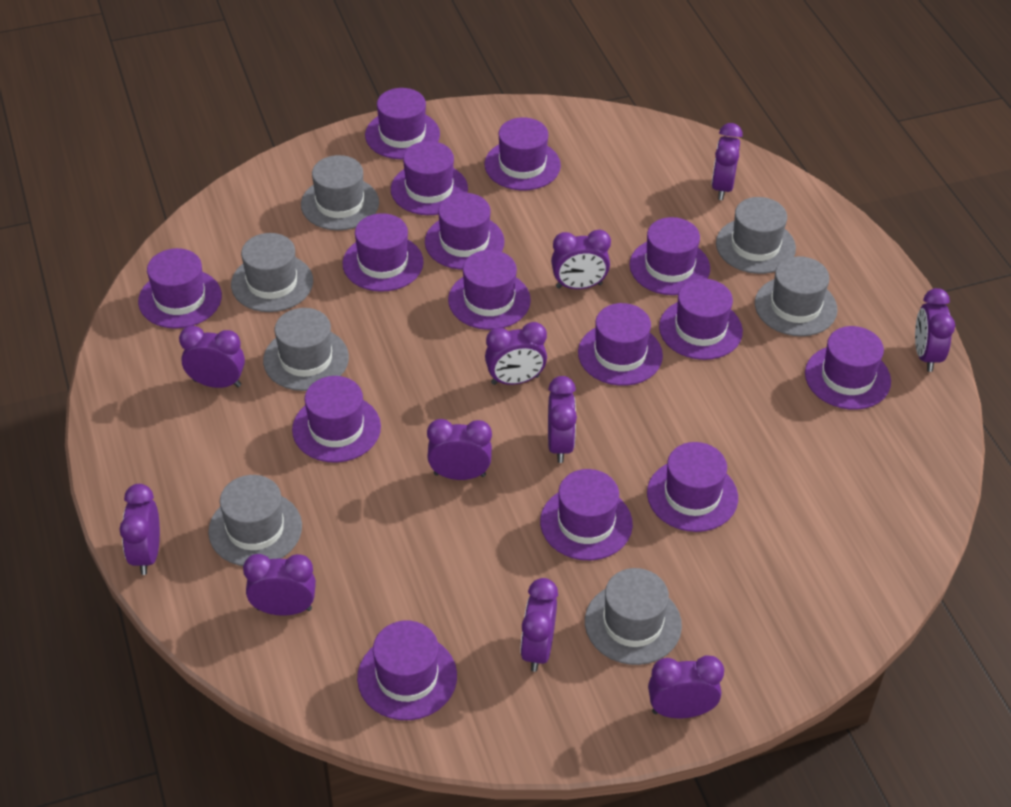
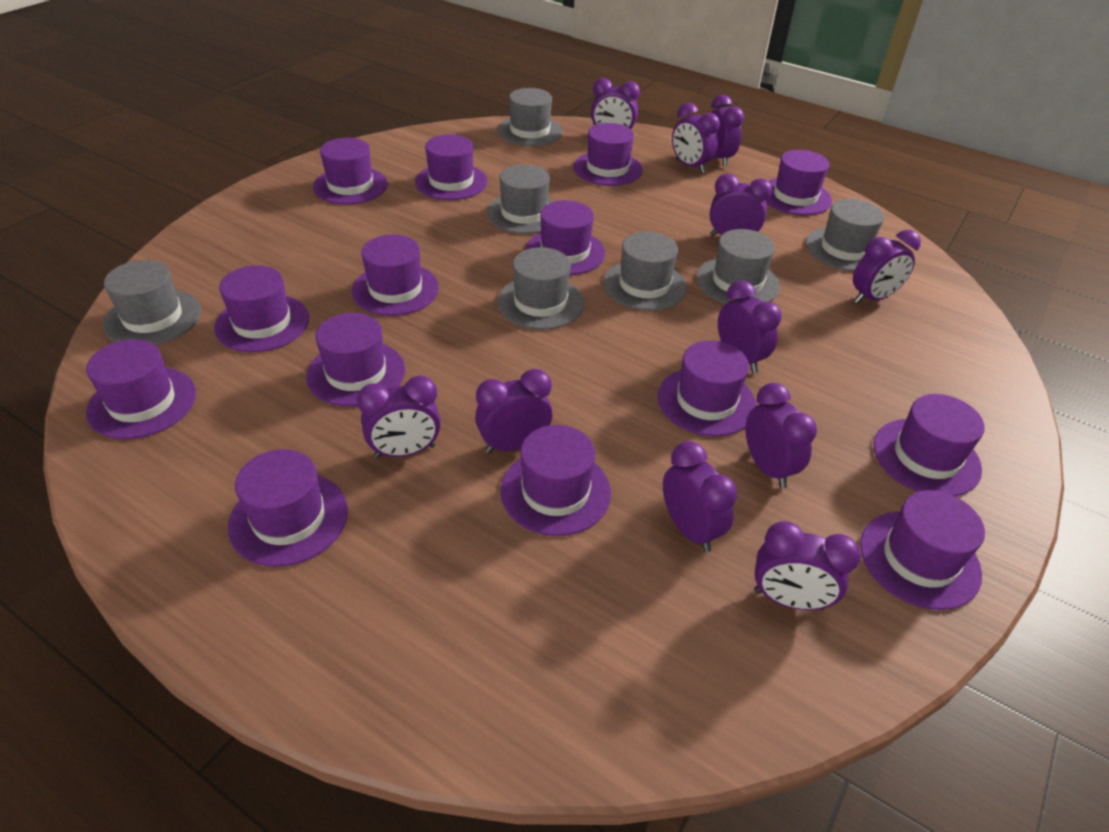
purple hat: 15 -> 14

